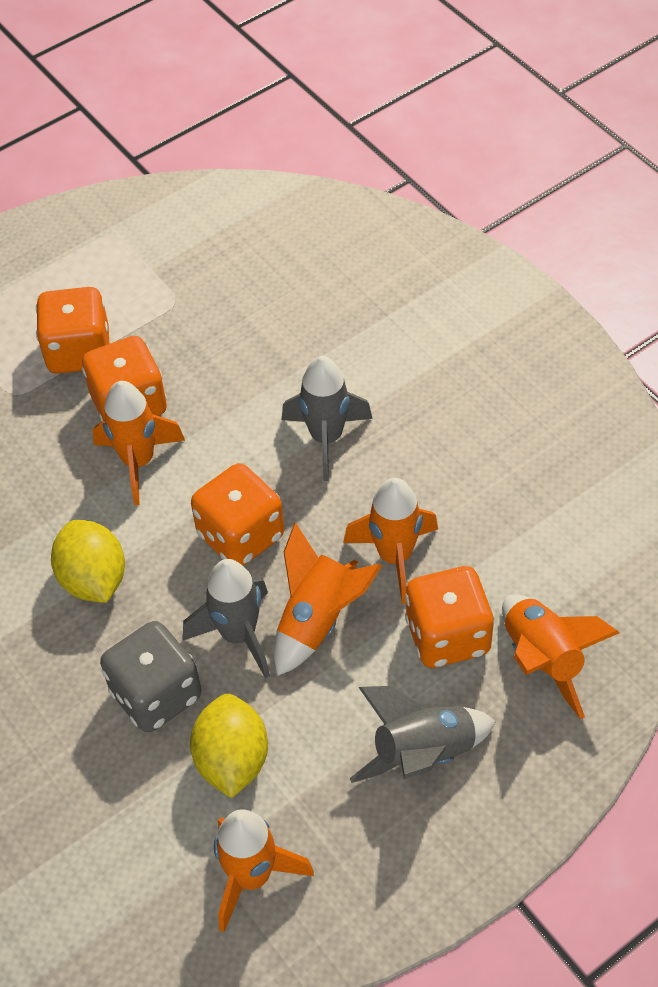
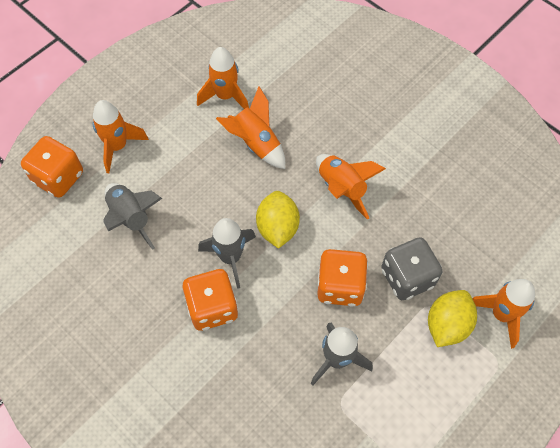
orange dice: 4 -> 3

